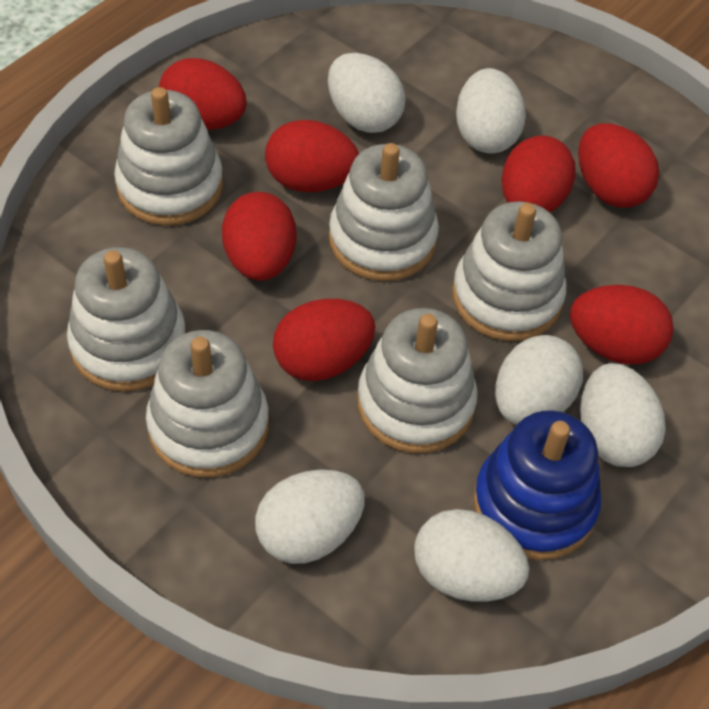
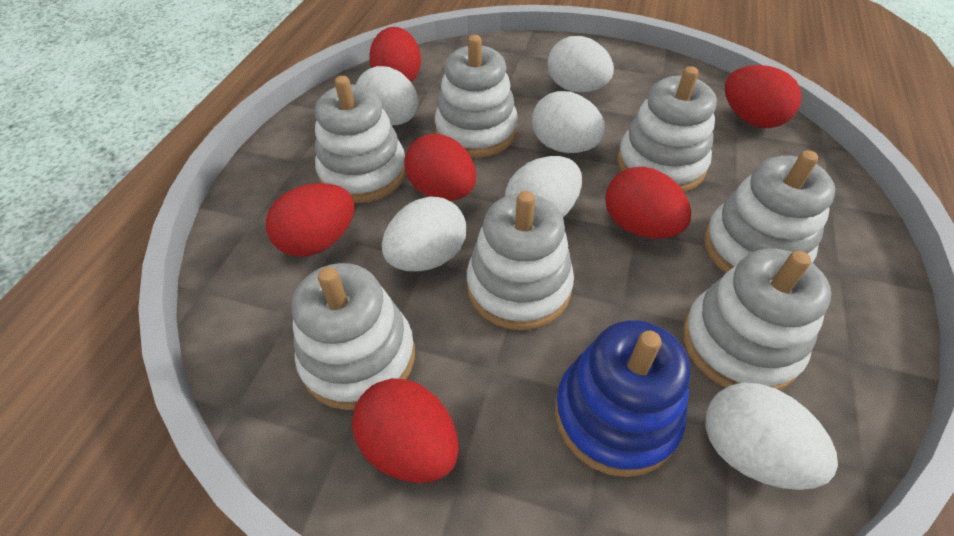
red egg: 7 -> 6
white stacking toy: 6 -> 7

